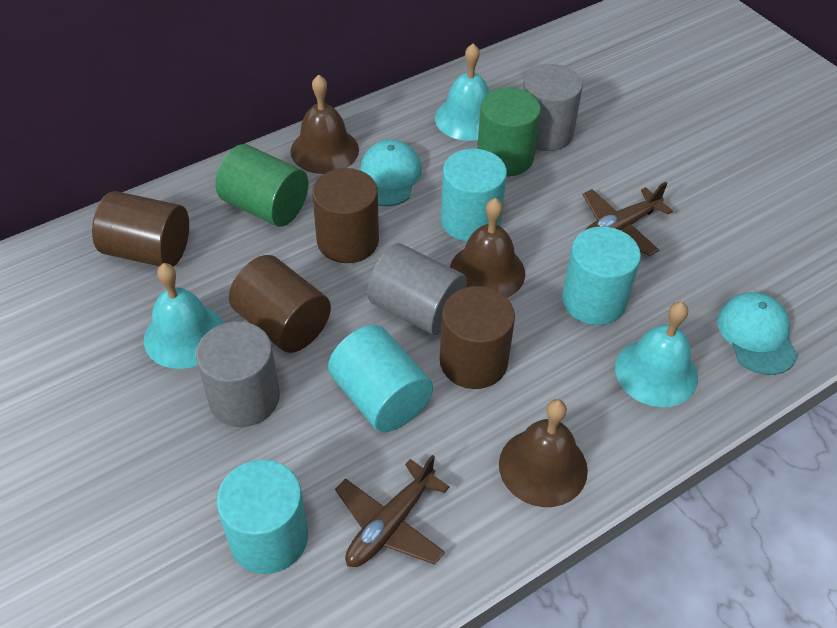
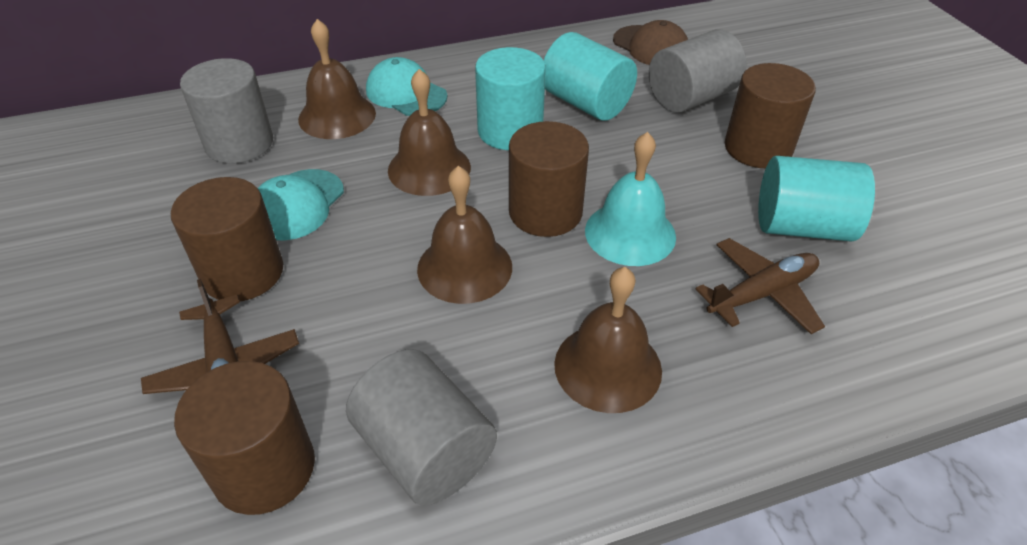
brown bell: 3 -> 4
brown cap: 0 -> 1
green cylinder: 2 -> 0
turquoise bell: 3 -> 1
turquoise cylinder: 4 -> 3

